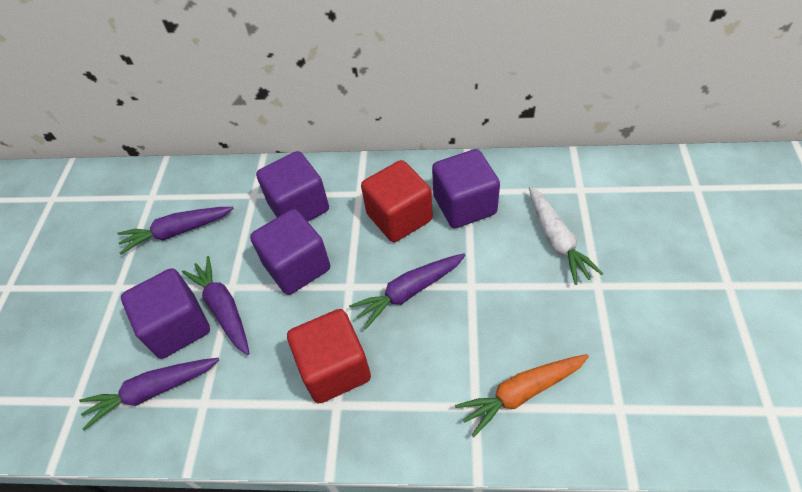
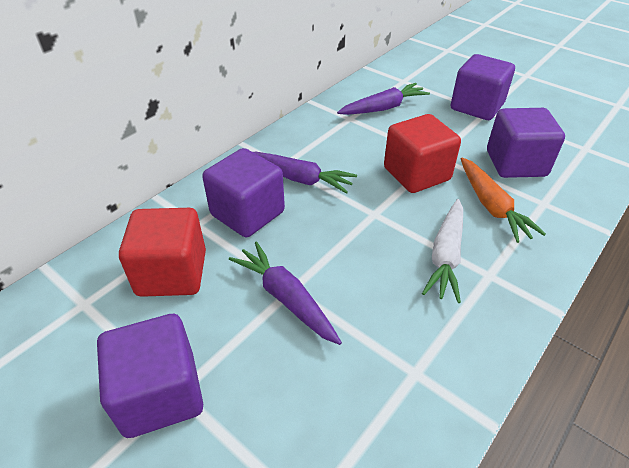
purple carrot: 4 -> 3

